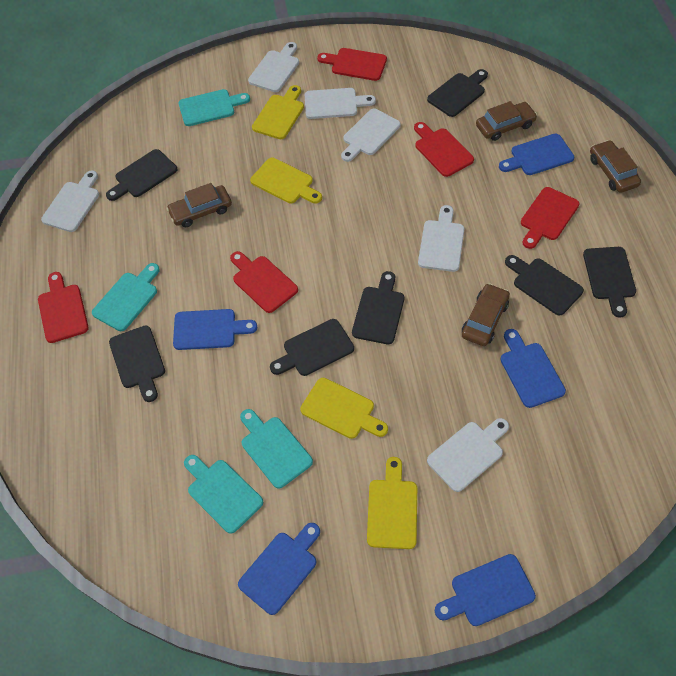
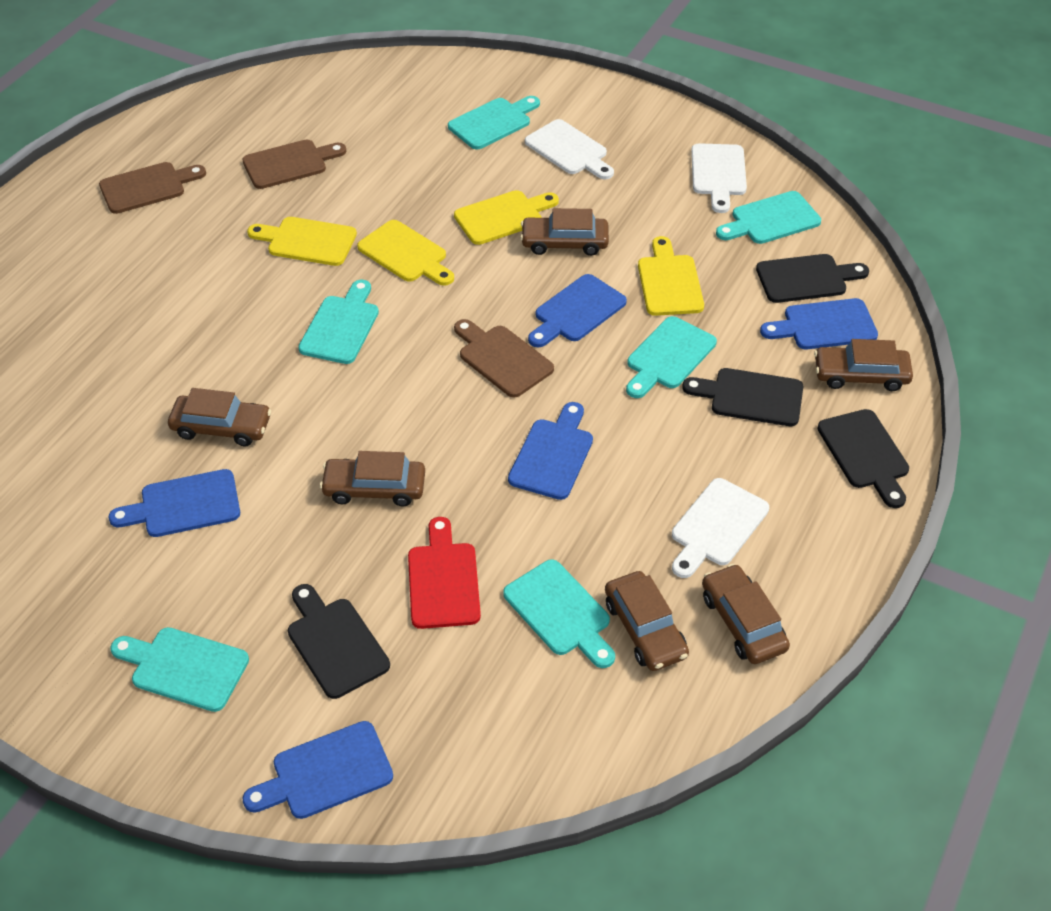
black cutting board: 7 -> 4
brown car: 4 -> 6
brown cutting board: 0 -> 3
red cutting board: 5 -> 1
turquoise cutting board: 4 -> 6
white cutting board: 6 -> 3

